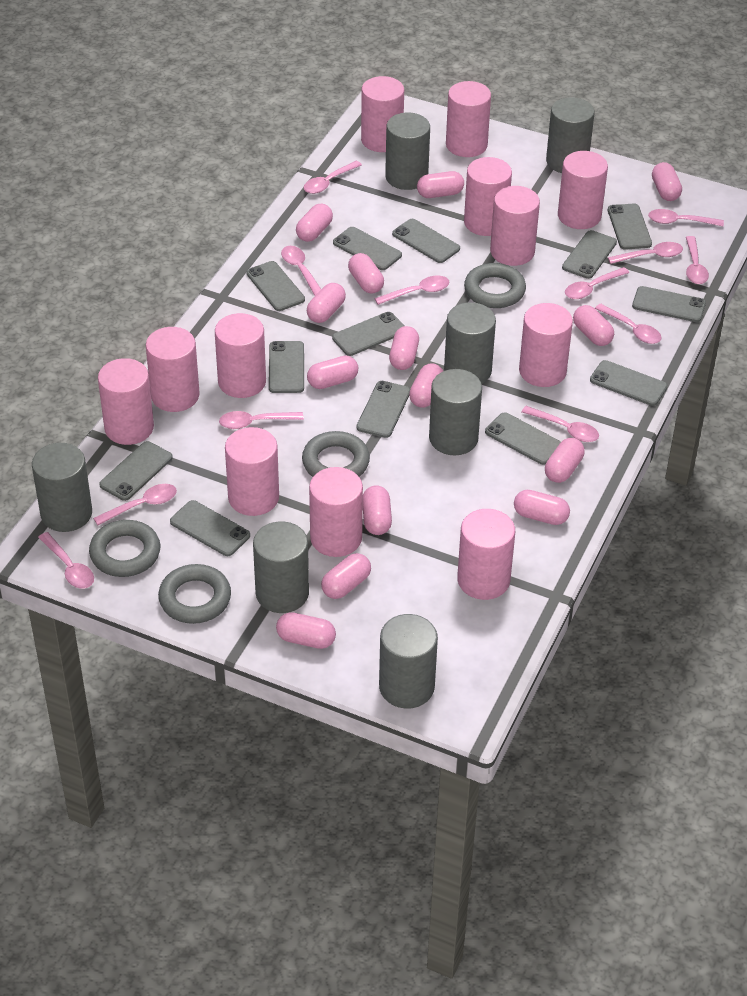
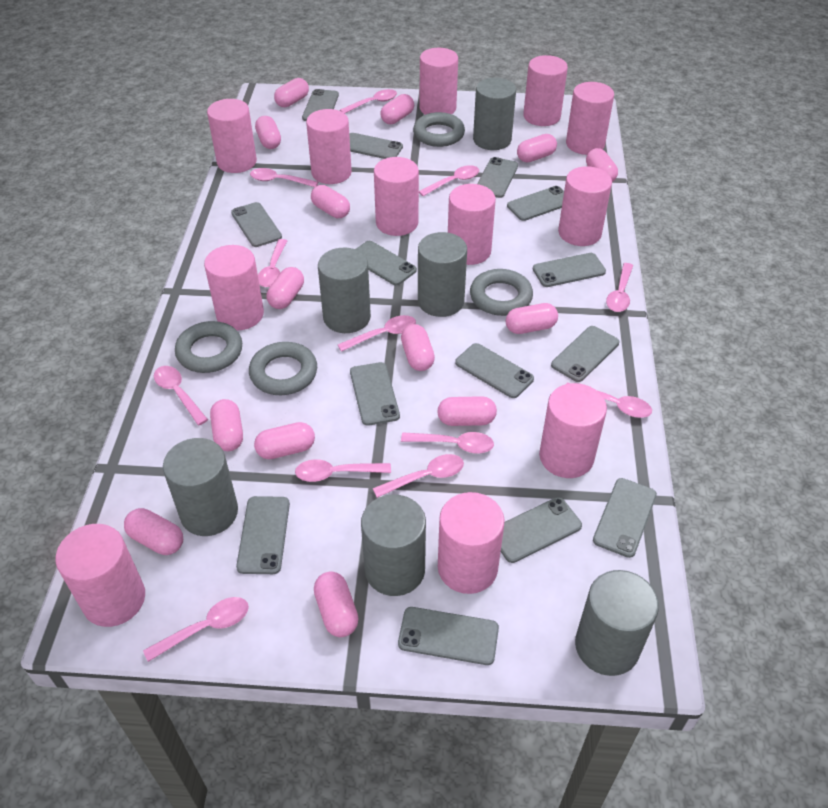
grey cylinder: 7 -> 6
grey phone: 13 -> 14

